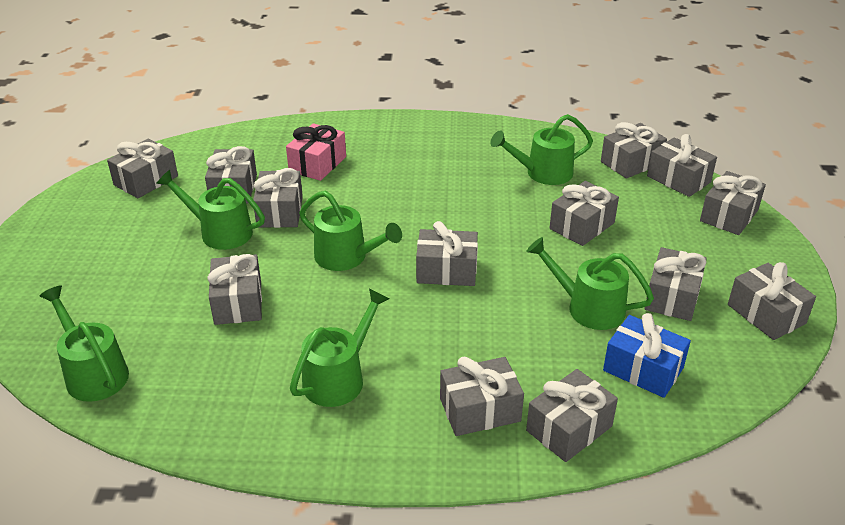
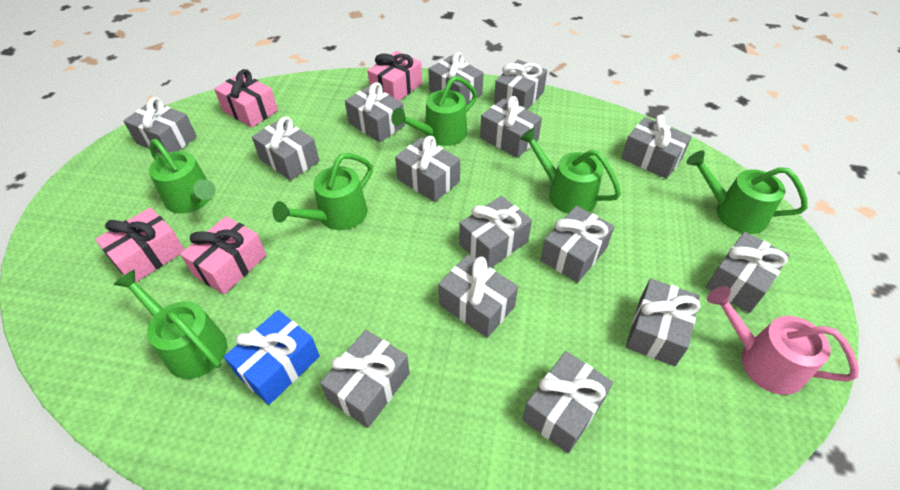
grey gift: 13 -> 15
pink gift: 1 -> 4
pink watering can: 0 -> 1

